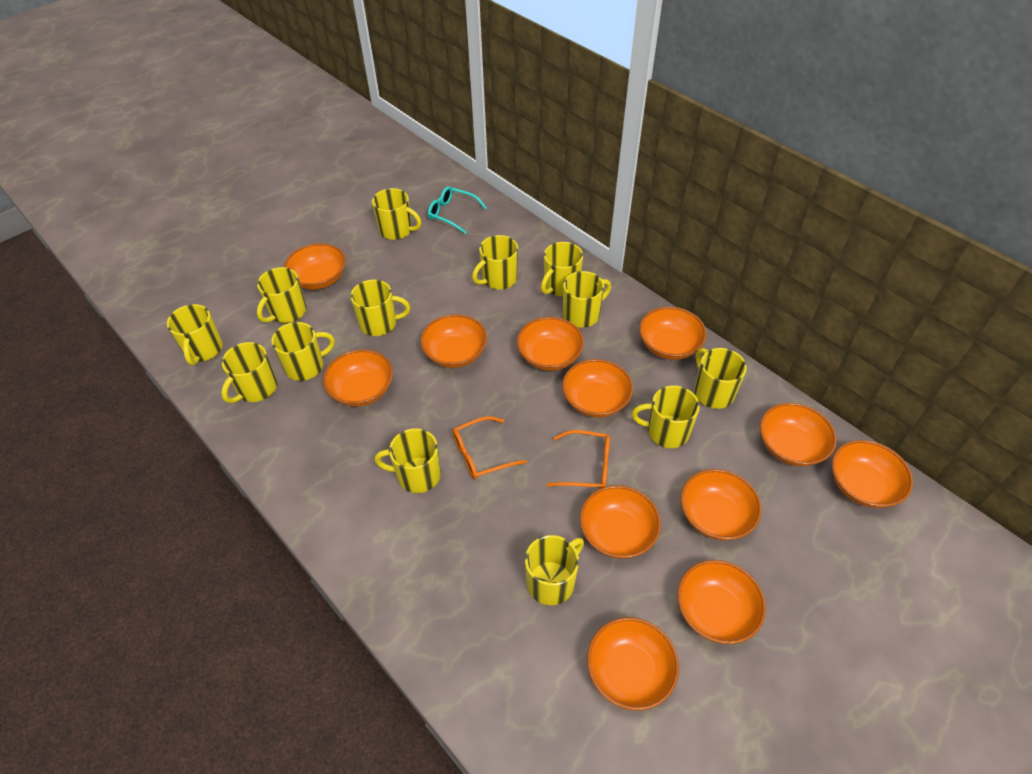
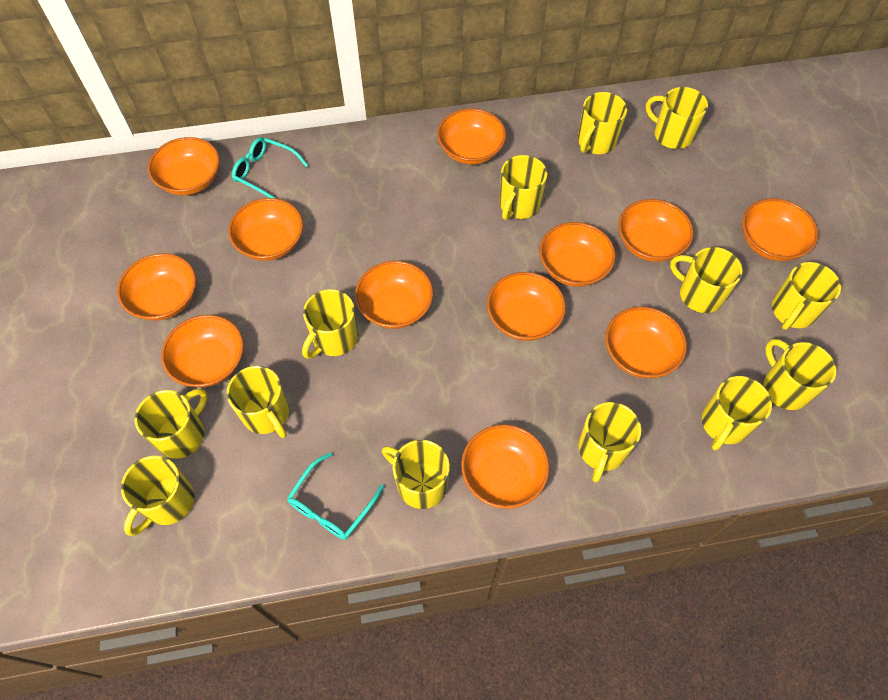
orange glasses: 2 -> 0
turquoise glasses: 1 -> 2

